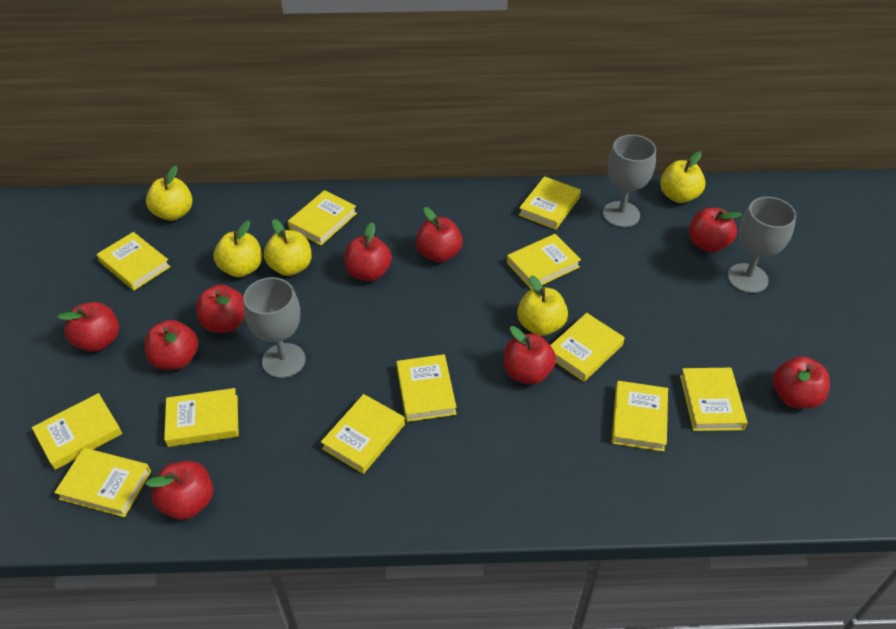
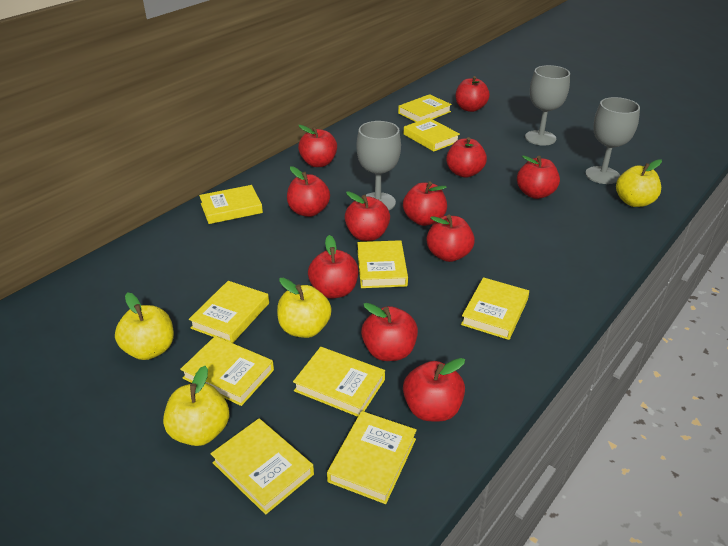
red apple: 9 -> 11
yellow apple: 5 -> 4
yellow book: 12 -> 10

